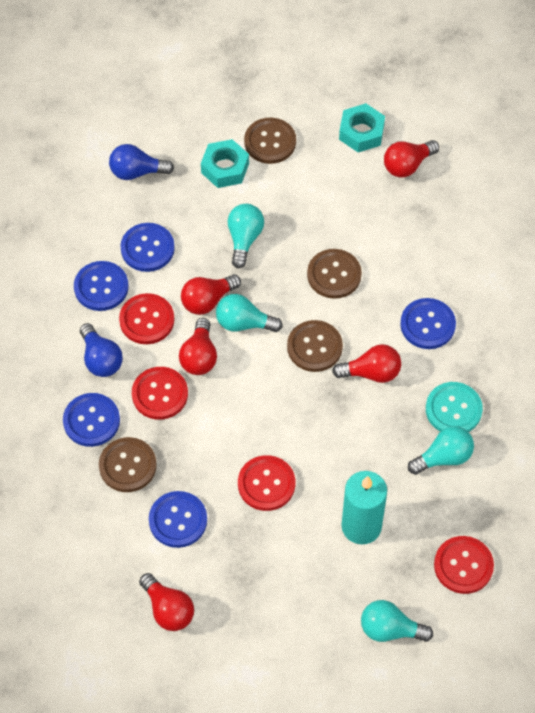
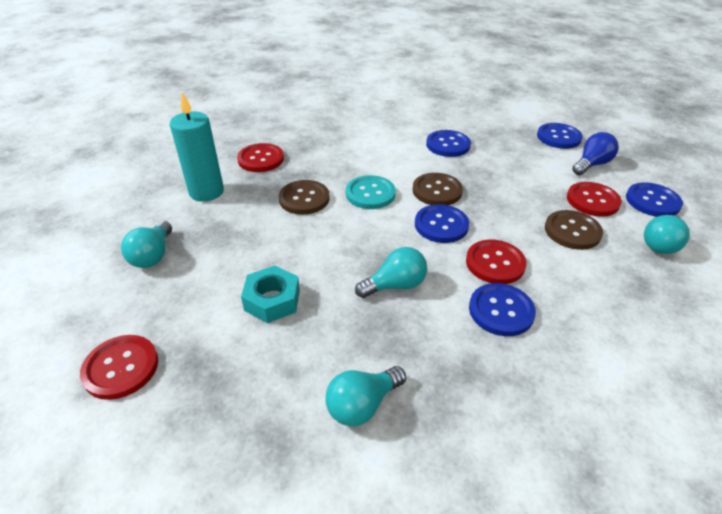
blue light bulb: 2 -> 1
brown button: 4 -> 3
red light bulb: 5 -> 0
turquoise nut: 2 -> 1

